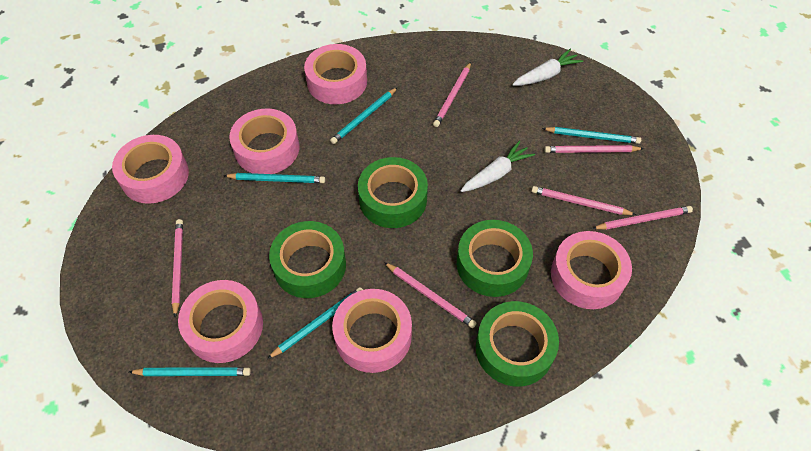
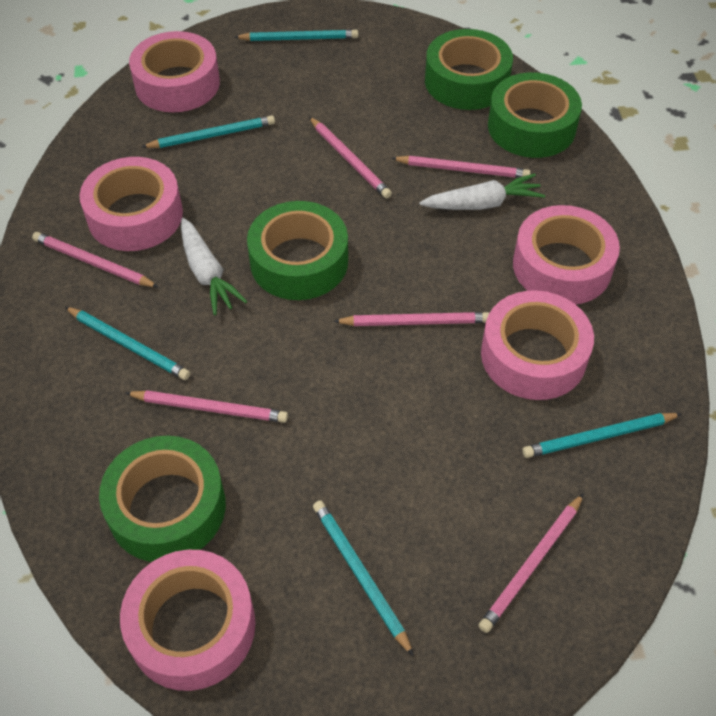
pink tape: 6 -> 5

